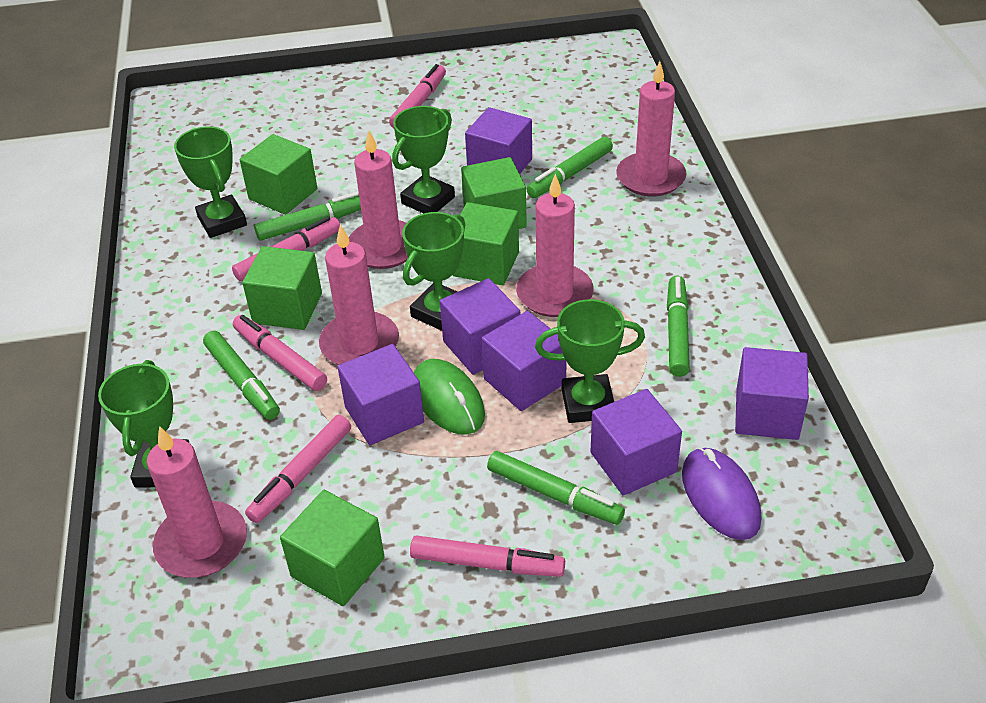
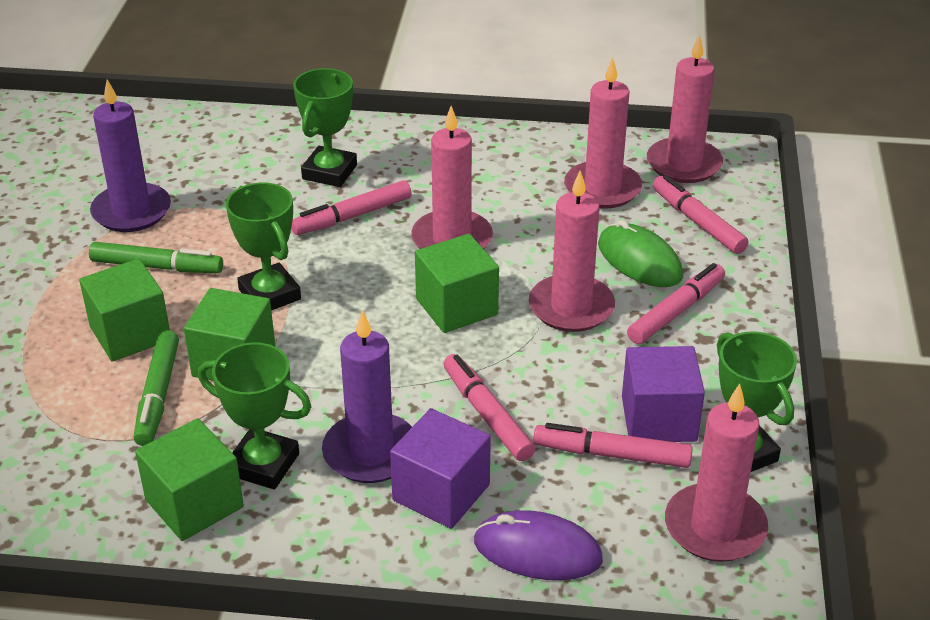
green cube: 5 -> 4
green marker: 5 -> 2
green trophy: 5 -> 4
purple candle: 0 -> 2
purple cube: 6 -> 2

